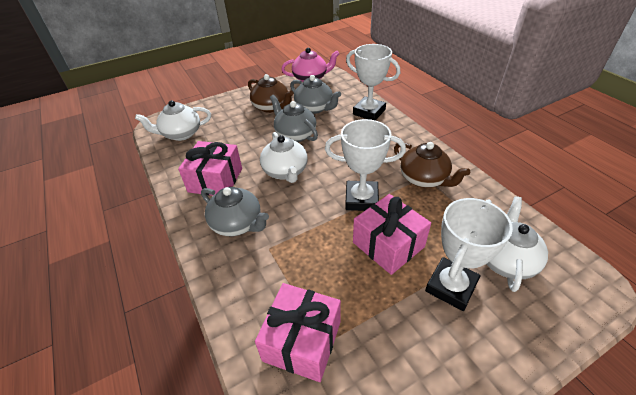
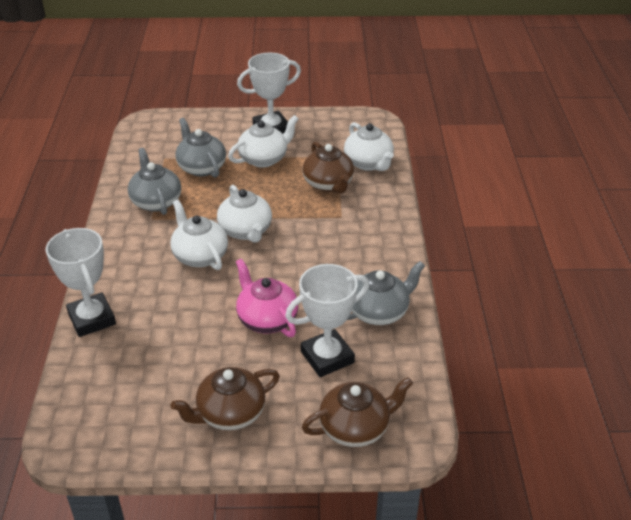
brown teapot: 2 -> 3
pink gift: 3 -> 0
white teapot: 3 -> 4

